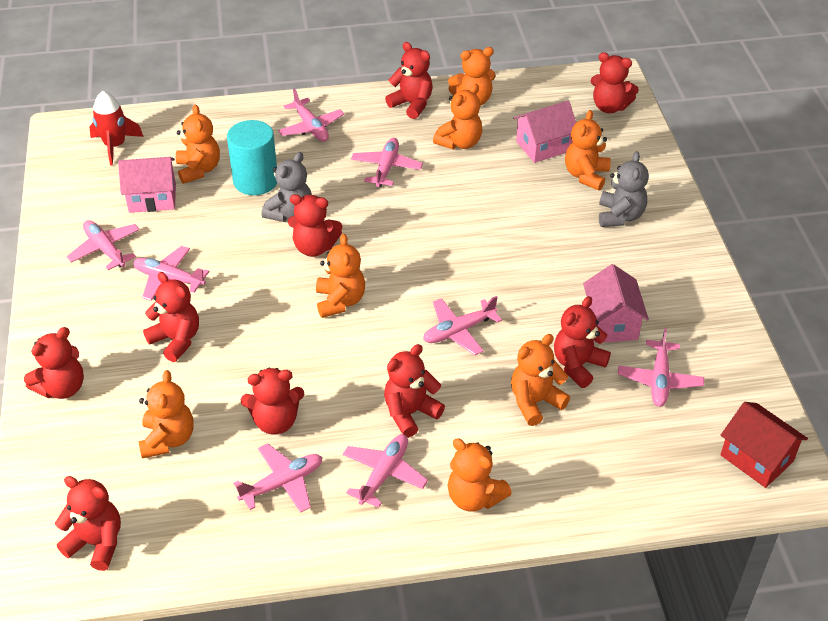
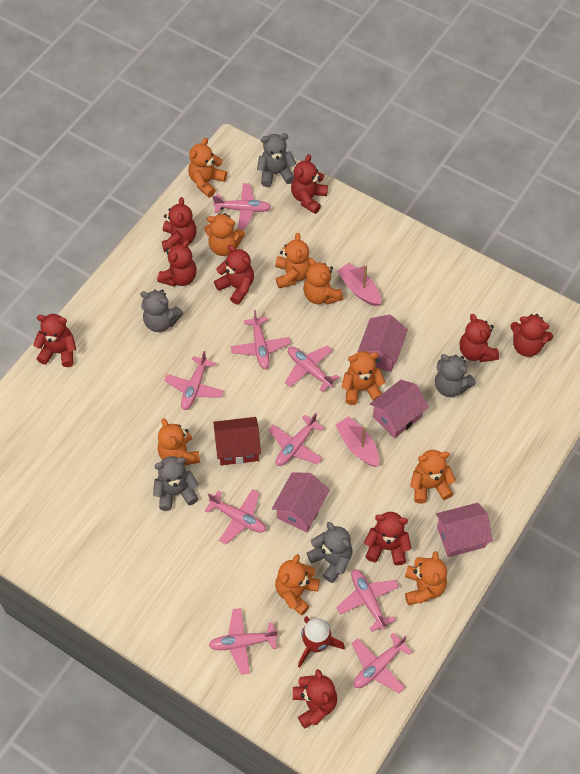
grey teddy bear: 2 -> 5
orange teddy bear: 8 -> 9
pink boat: 0 -> 2
pink house: 3 -> 4
pink plane: 8 -> 9
turquoise cylinder: 1 -> 0

